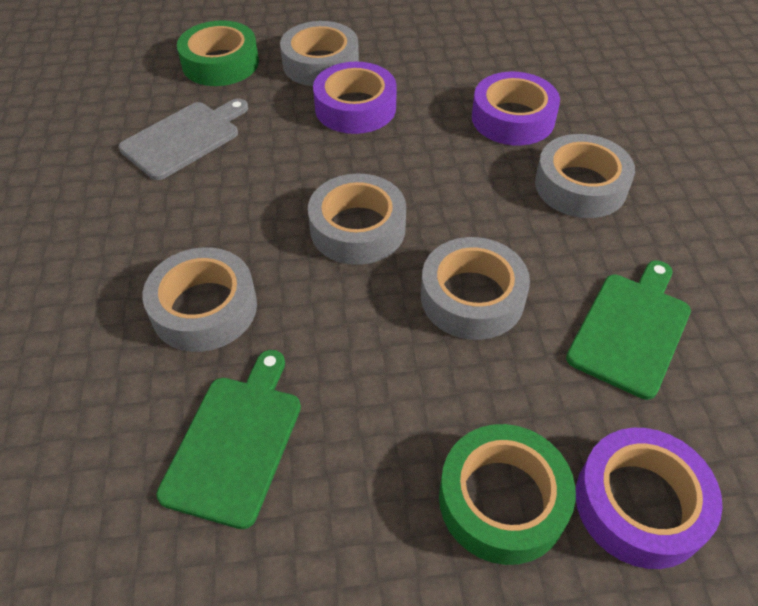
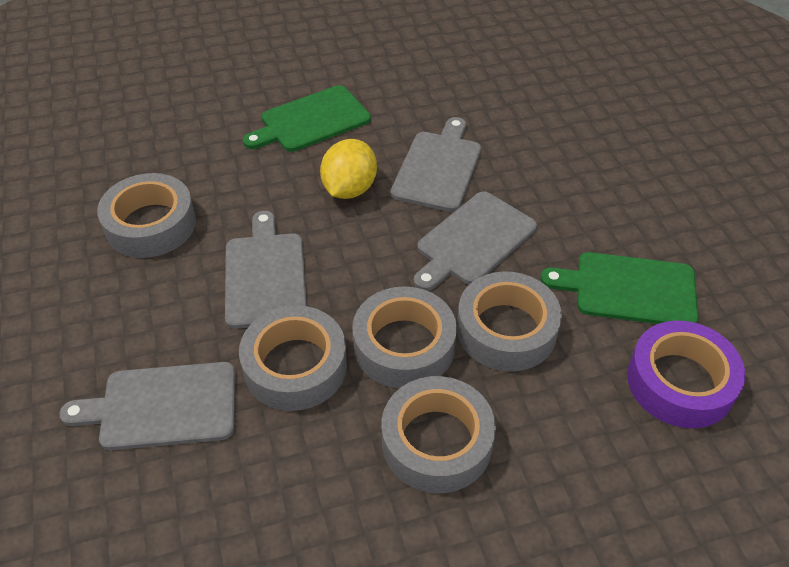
green tape: 2 -> 0
grey cutting board: 1 -> 4
purple tape: 3 -> 1
yellow lemon: 0 -> 1

